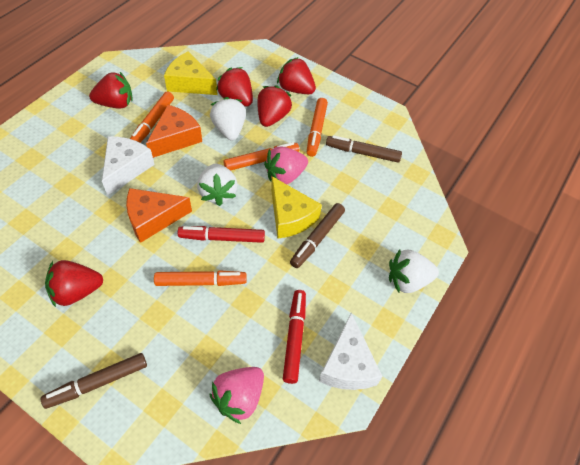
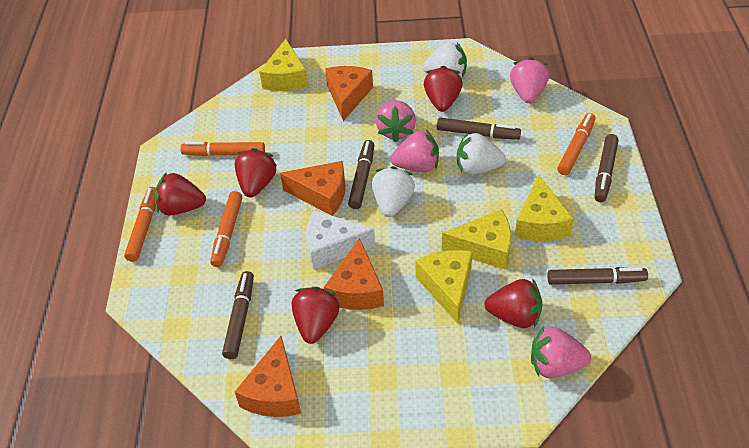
brown marker: 3 -> 5
orange cheese: 2 -> 4
pink strawberry: 2 -> 4
red marker: 2 -> 0
white cheese: 2 -> 1
yellow cheese: 2 -> 4

